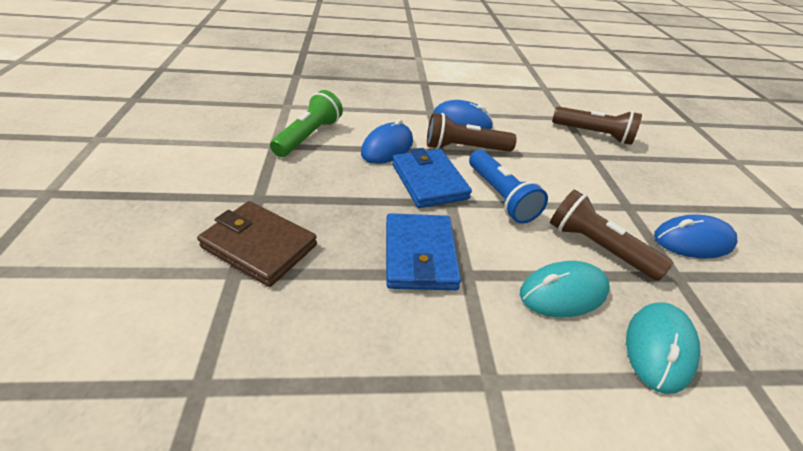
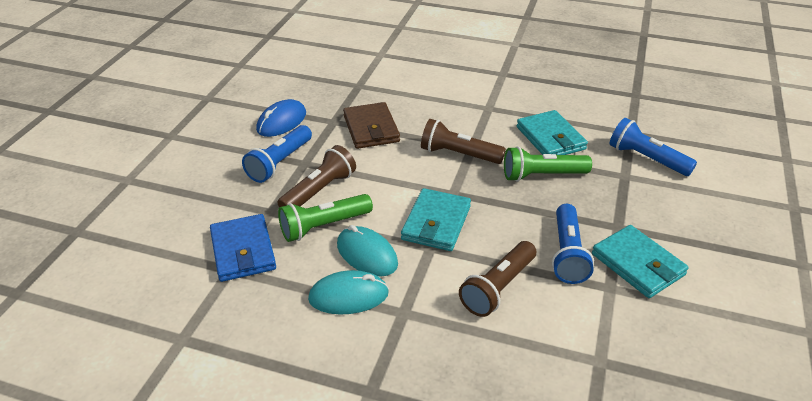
blue flashlight: 1 -> 3
blue mouse: 3 -> 1
blue wallet: 2 -> 1
green flashlight: 1 -> 2
turquoise wallet: 0 -> 3

